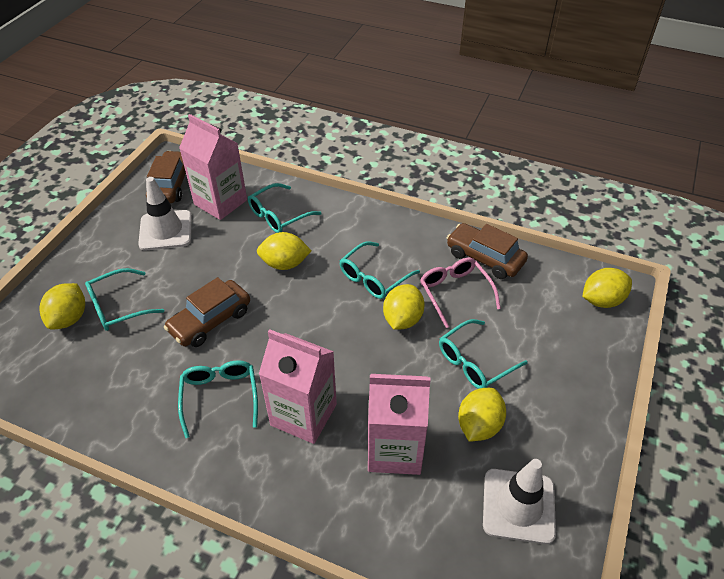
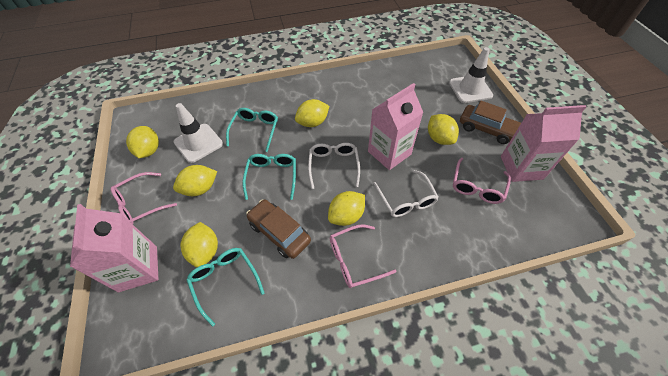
brown car: 3 -> 2
pink glasses: 1 -> 3
turquoise glasses: 5 -> 3
white glasses: 0 -> 2
yellow lemon: 5 -> 6

